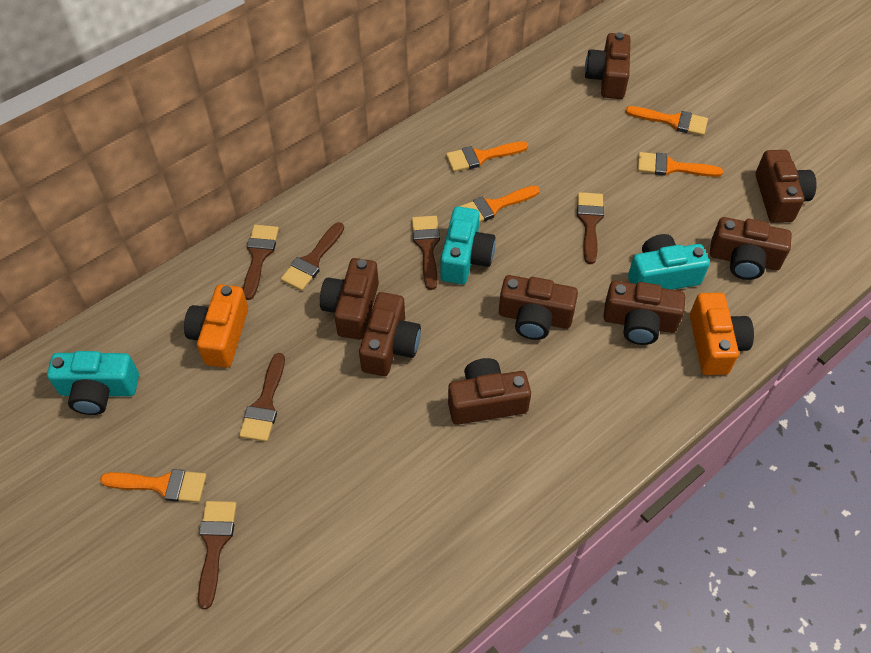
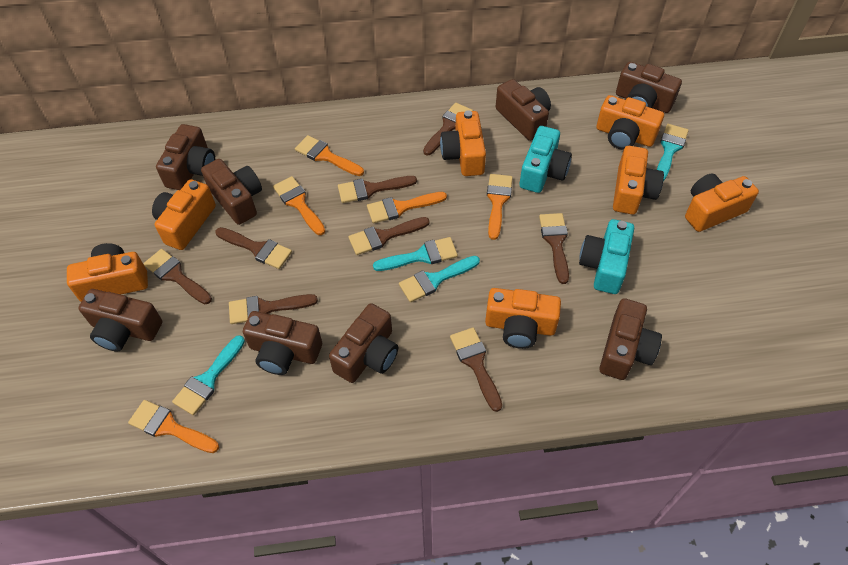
brown brush: 6 -> 8
orange camera: 2 -> 7
turquoise brush: 0 -> 4
turquoise camera: 3 -> 2

